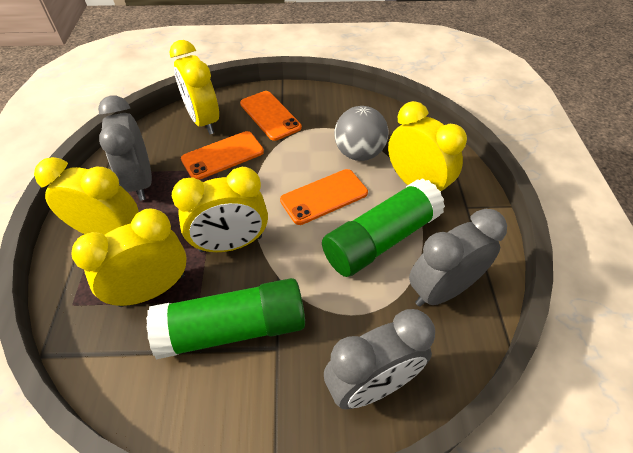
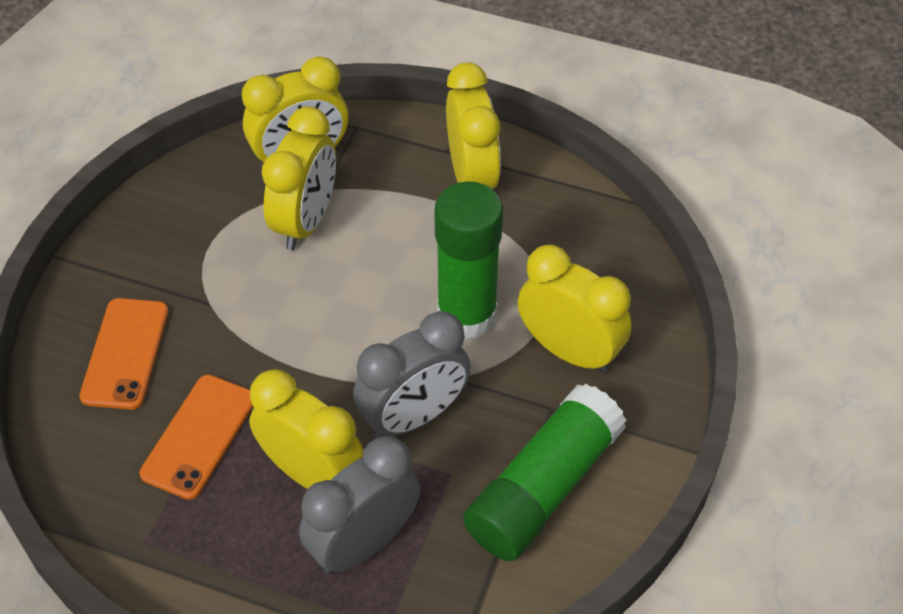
grey ball: 1 -> 0
grey clock: 3 -> 2
orange phone: 3 -> 2

